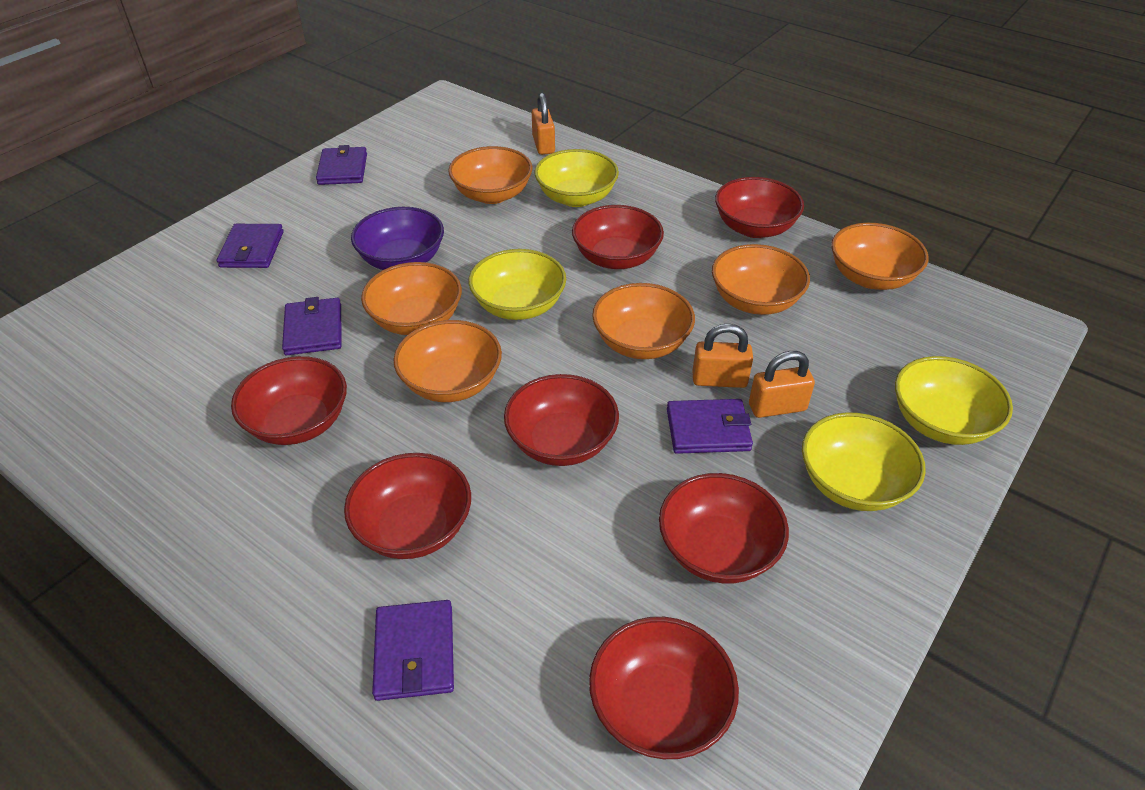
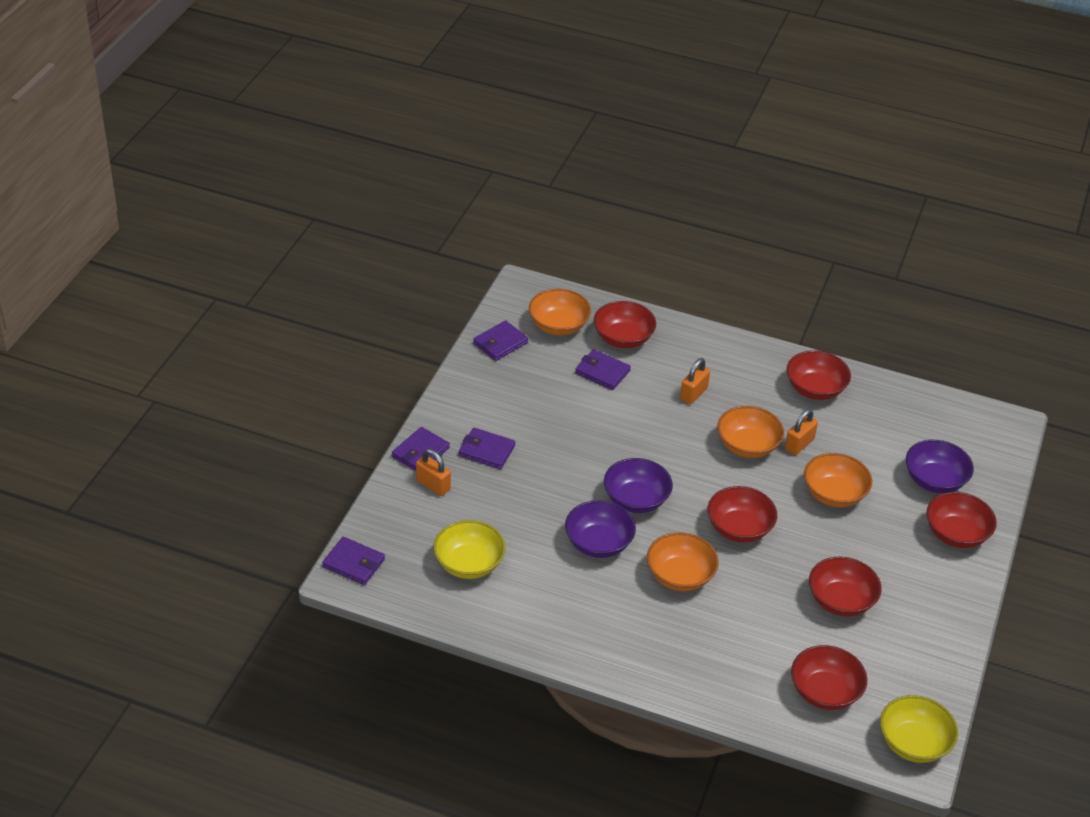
orange bowl: 6 -> 4
purple bowl: 1 -> 3
red bowl: 7 -> 6
yellow bowl: 4 -> 2

